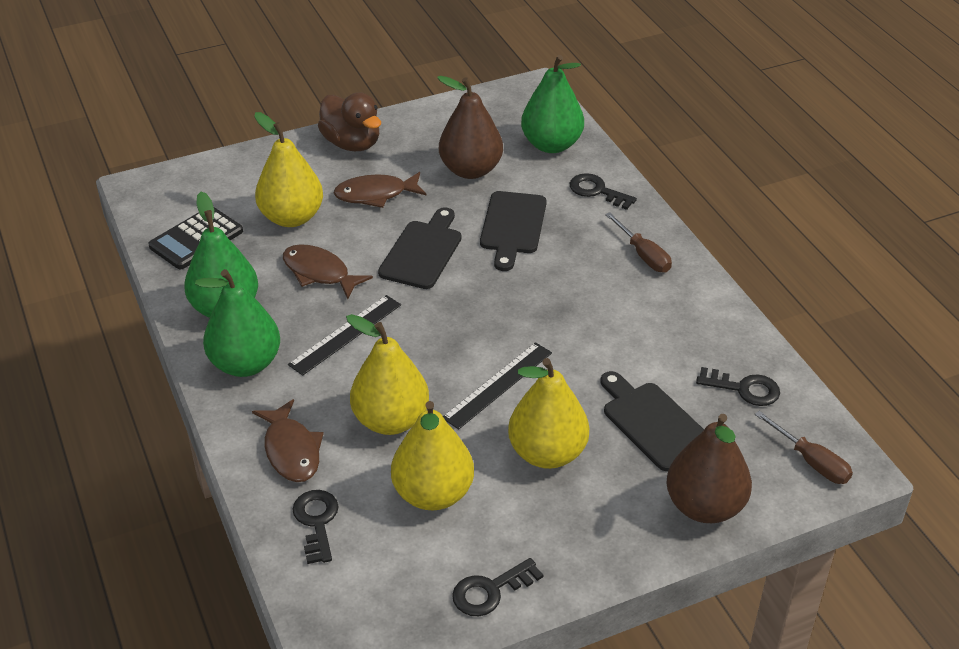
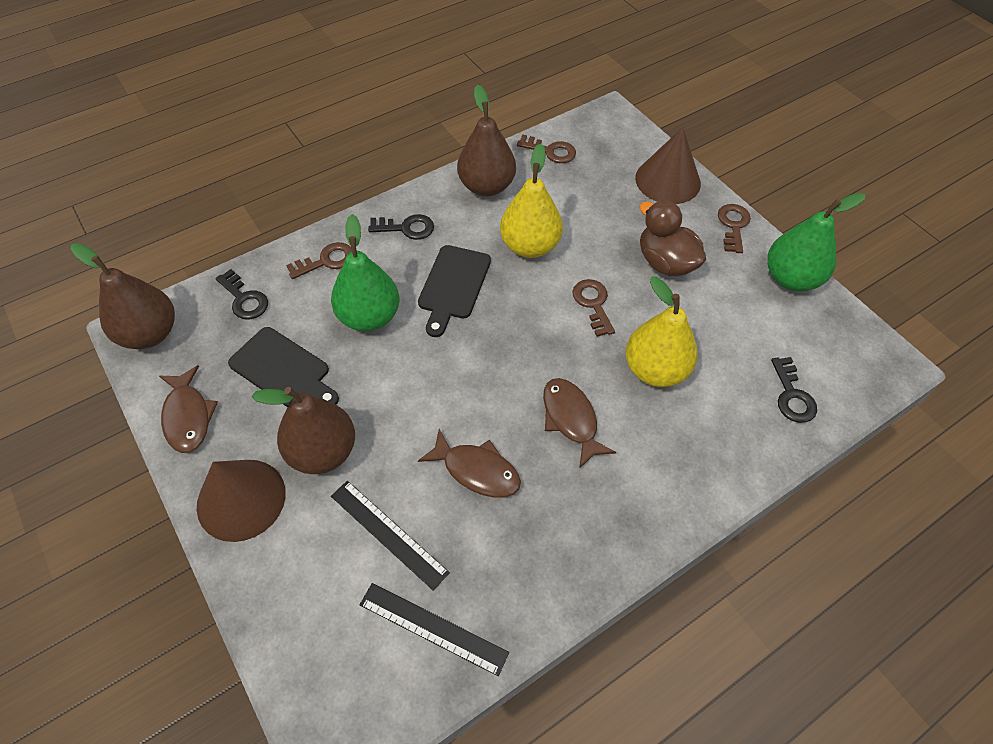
black calculator: 1 -> 0
black cutting board: 3 -> 2
black key: 4 -> 3
brown cone: 0 -> 2
brown key: 0 -> 4
brown pear: 2 -> 3
brown screwdriver: 2 -> 0
green pear: 3 -> 2
yellow pear: 4 -> 2

